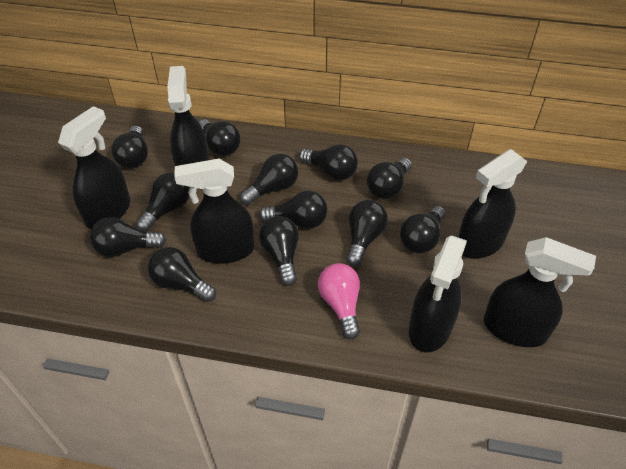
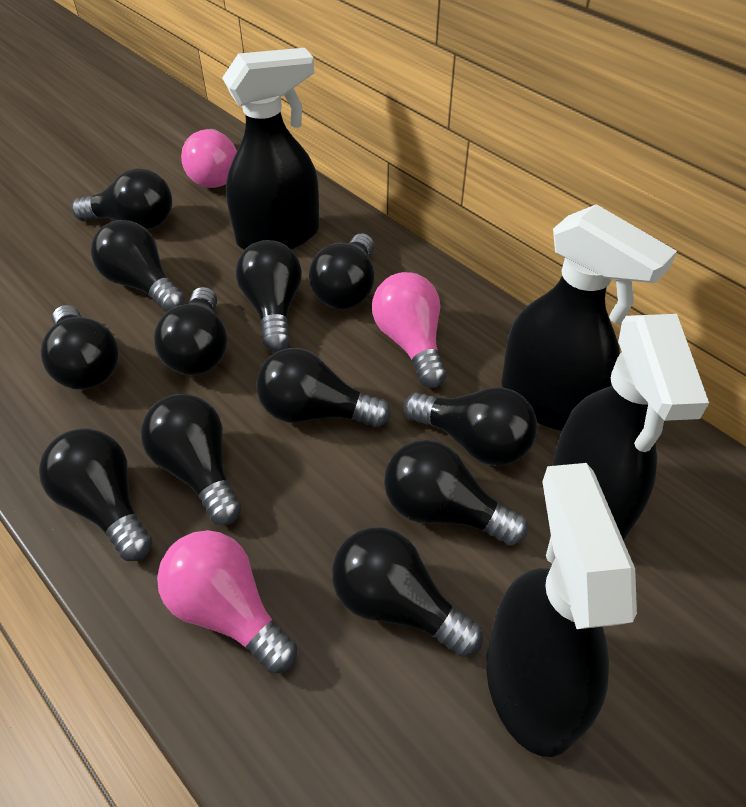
black spray bottle: 6 -> 4
pink light bulb: 1 -> 3

